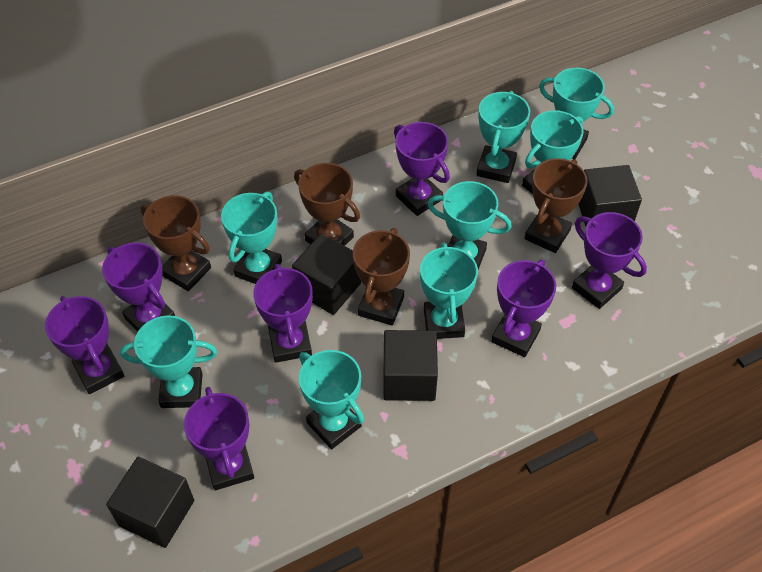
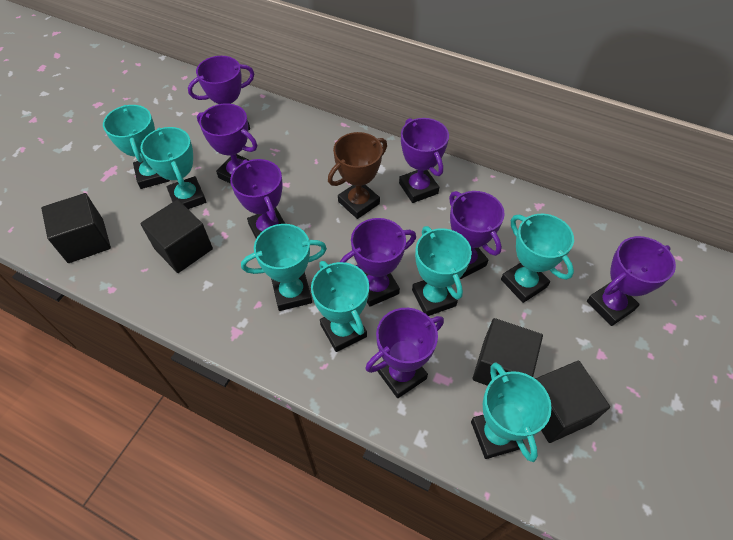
brown trophy: 4 -> 1
purple trophy: 7 -> 8
turquoise trophy: 8 -> 7

